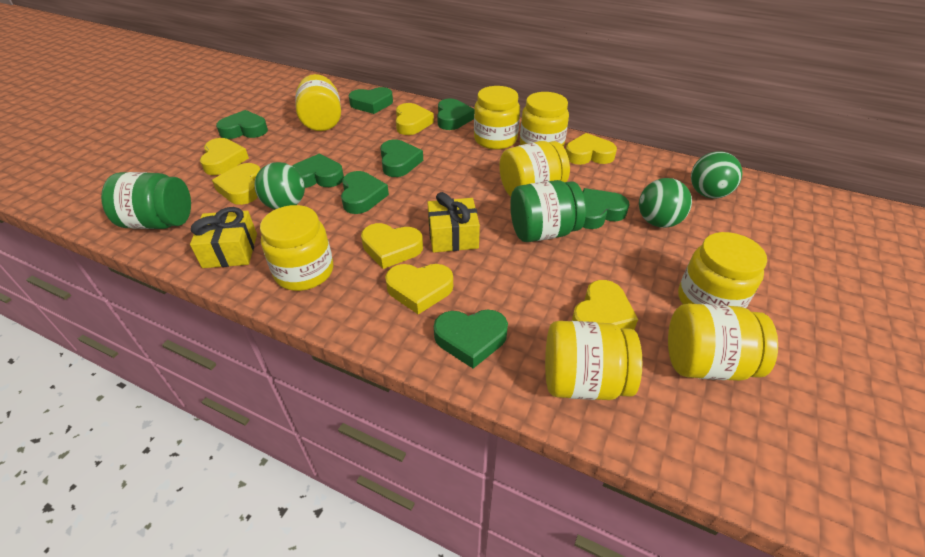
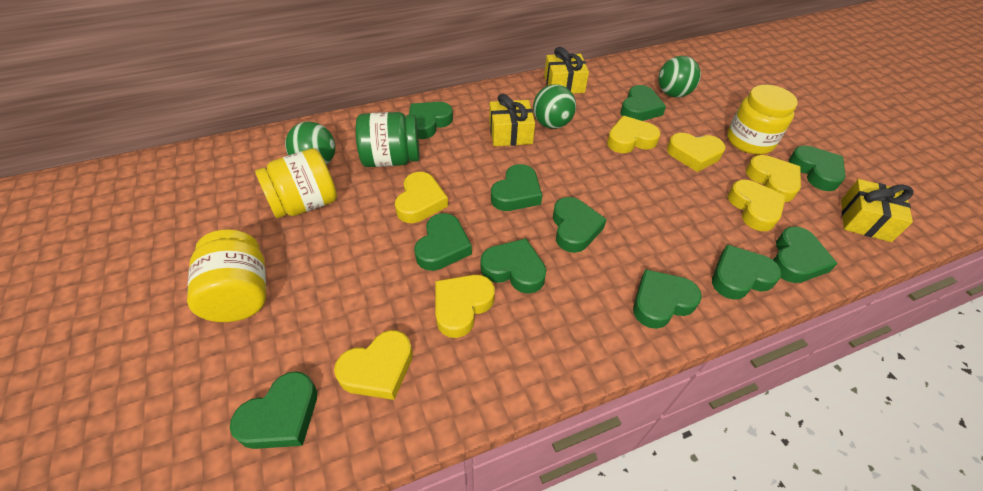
green heart: 8 -> 11
green jar: 2 -> 1
yellow gift: 2 -> 3
yellow jar: 8 -> 3

